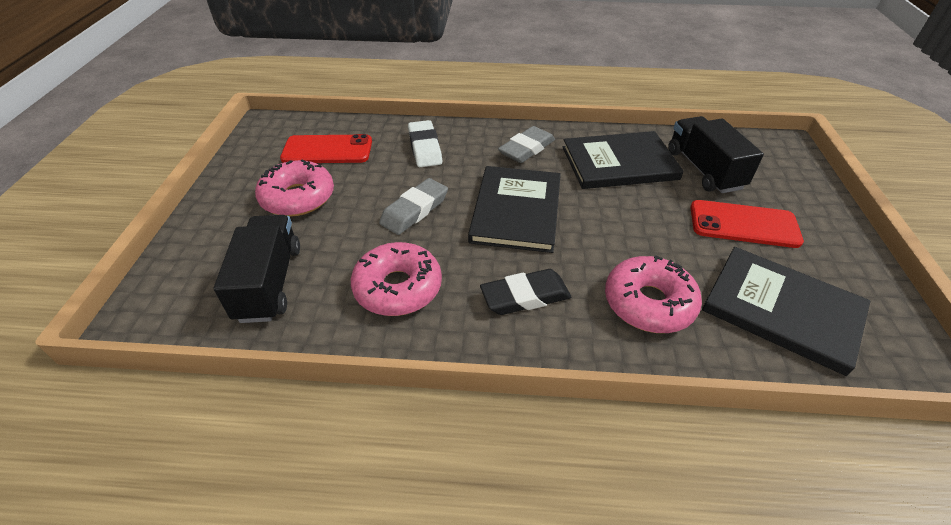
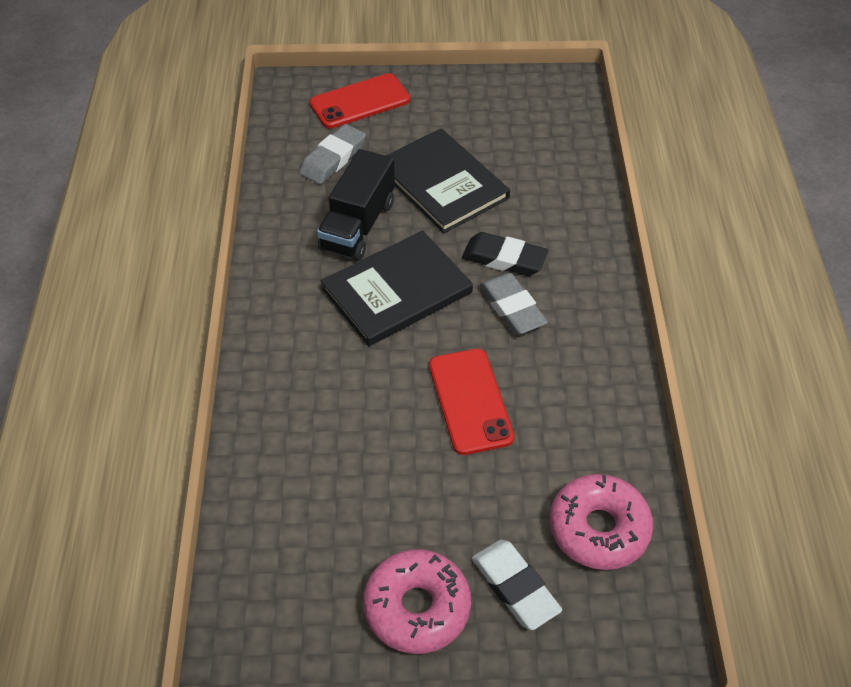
black book: 3 -> 2
black truck: 2 -> 1
pink donut: 3 -> 2

